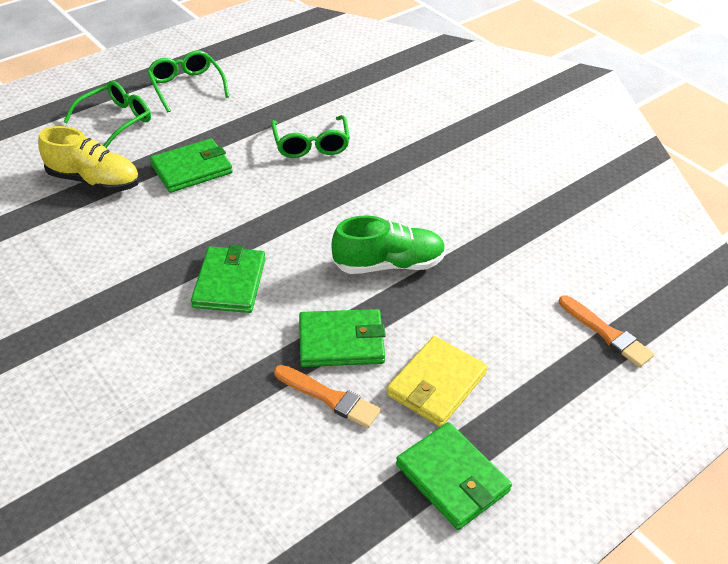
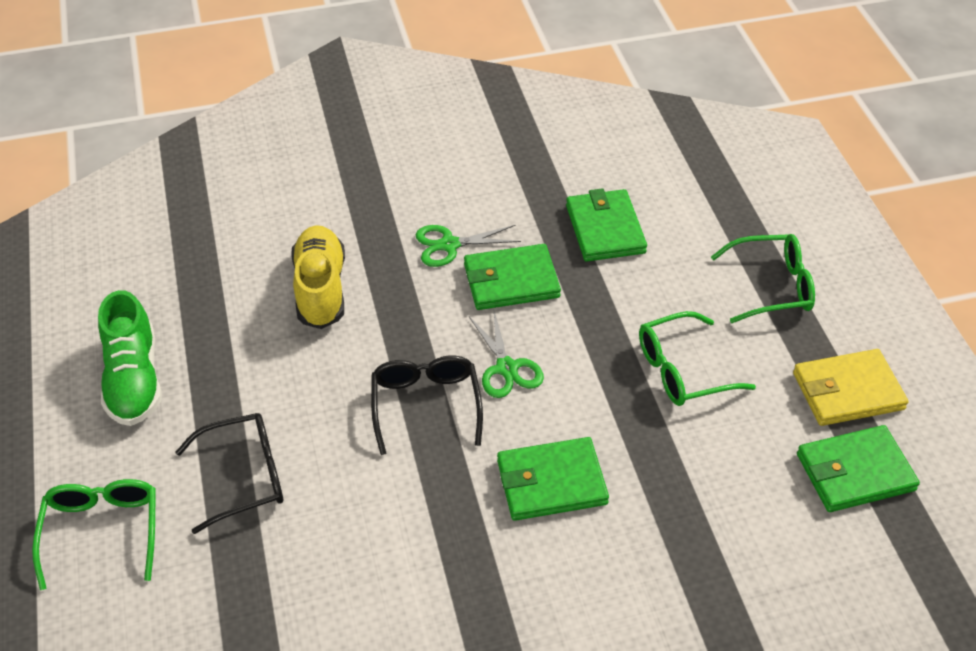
black glasses: 0 -> 2
green scissors: 0 -> 2
orange brush: 2 -> 0

